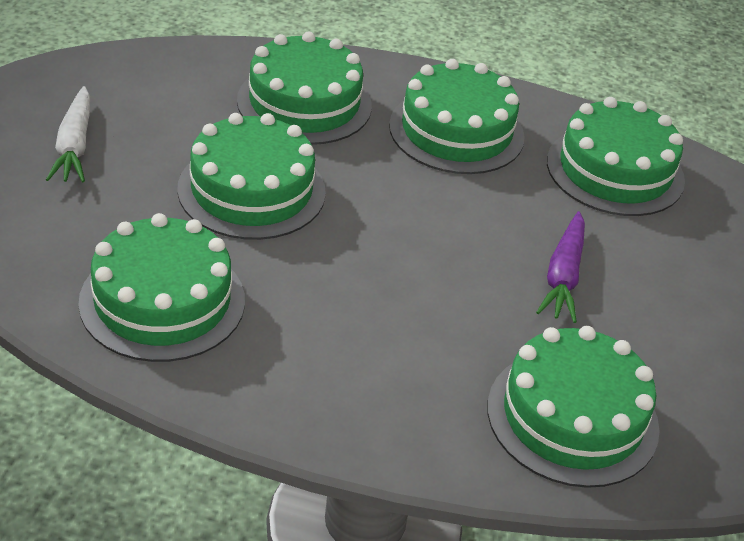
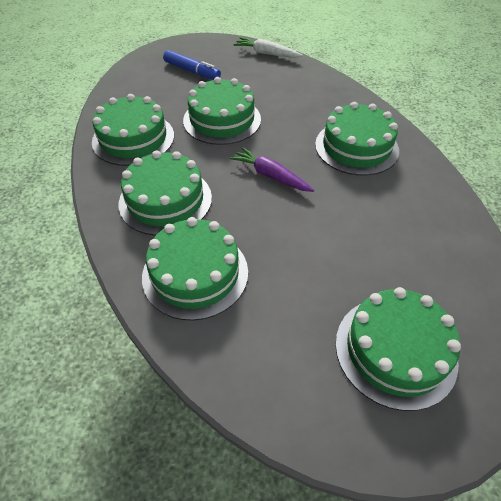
blue marker: 0 -> 1

